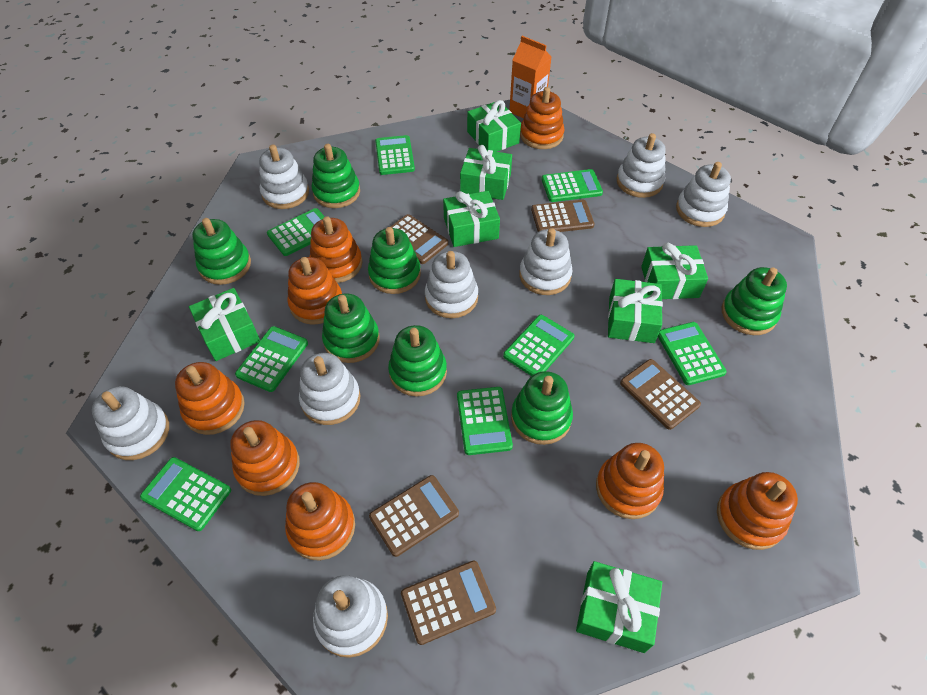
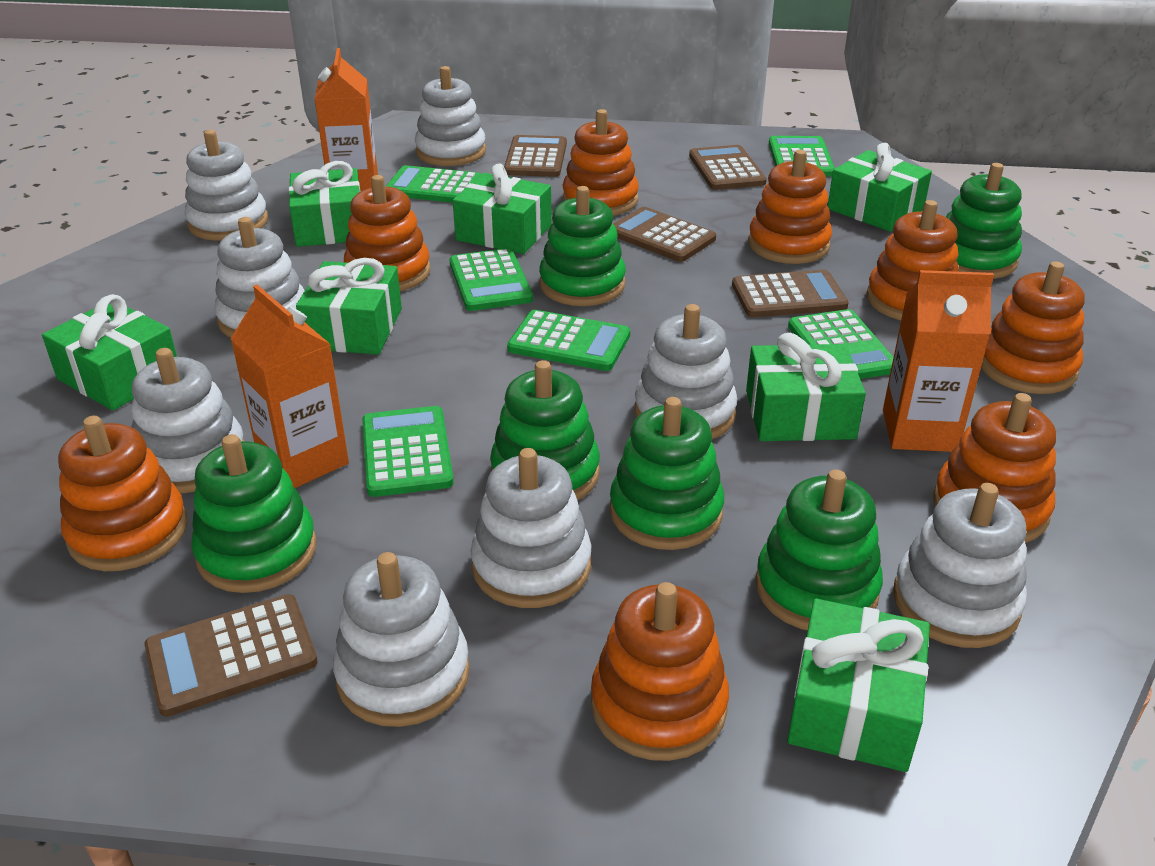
green calculator: 8 -> 6
green stacking toy: 7 -> 6
orange carton: 1 -> 3

